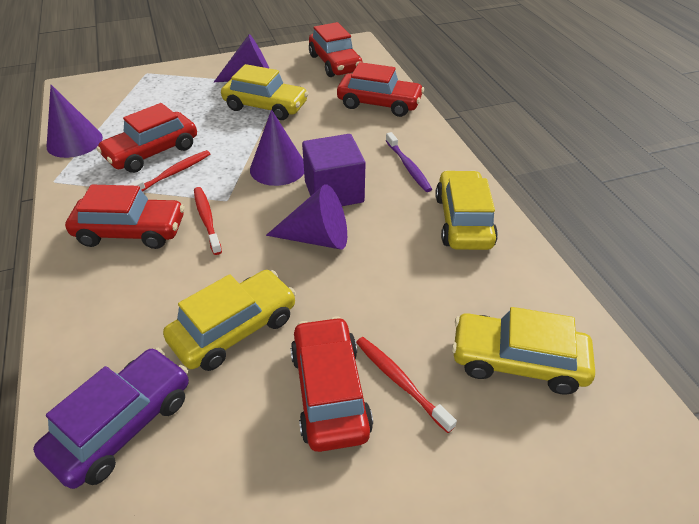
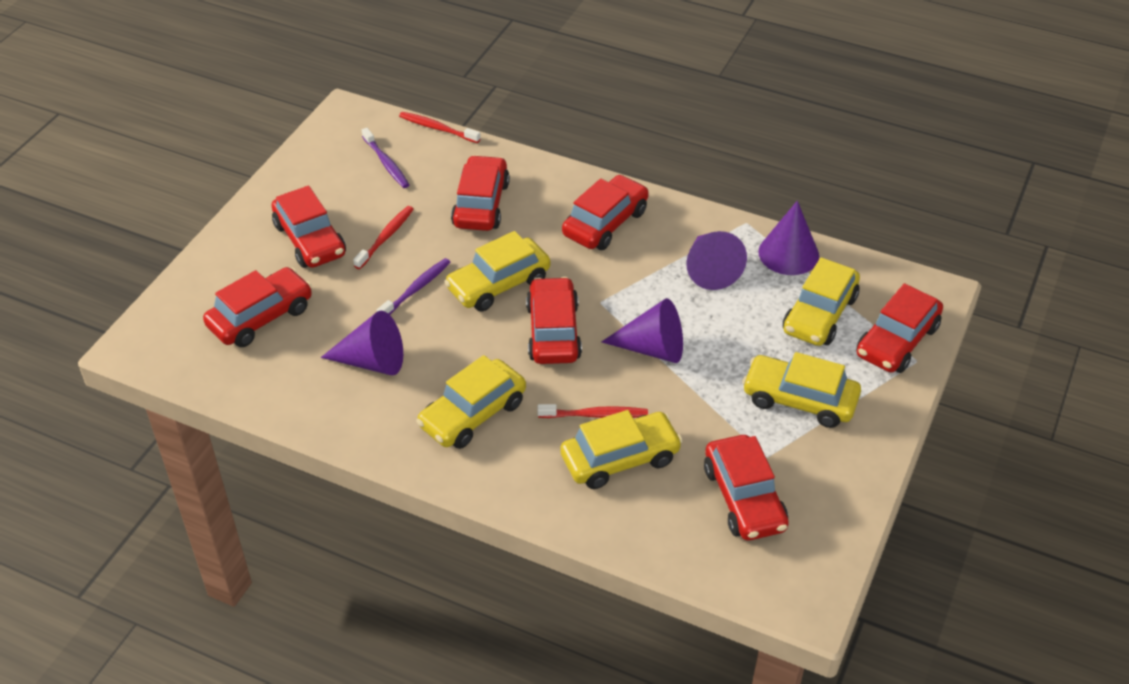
purple car: 1 -> 0
purple cube: 1 -> 0
purple toothbrush: 1 -> 2
red car: 5 -> 7
yellow car: 4 -> 5

